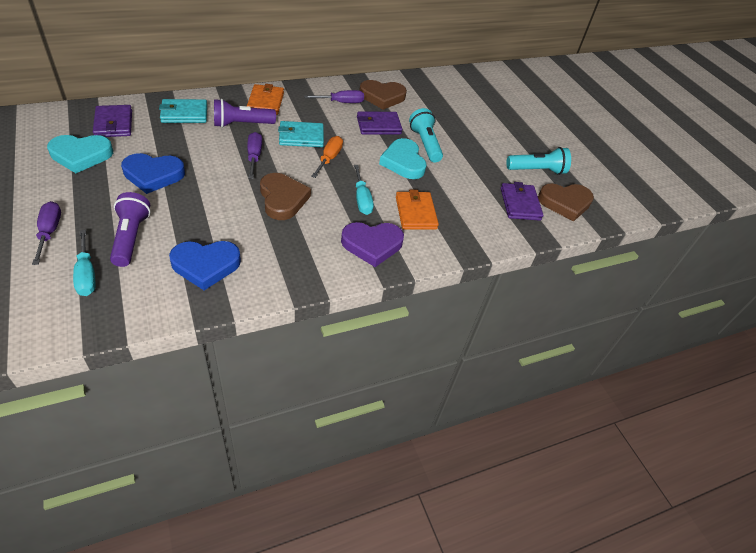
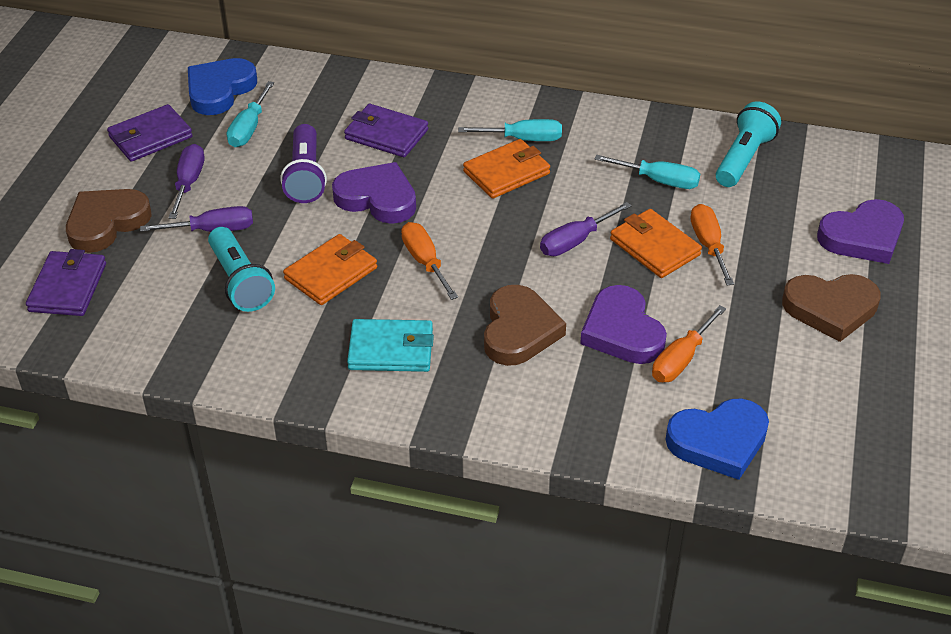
orange screwdriver: 1 -> 3
orange wallet: 2 -> 3
purple flashlight: 2 -> 1
purple heart: 1 -> 3
turquoise heart: 2 -> 0
turquoise screwdriver: 2 -> 3
turquoise wallet: 2 -> 1

